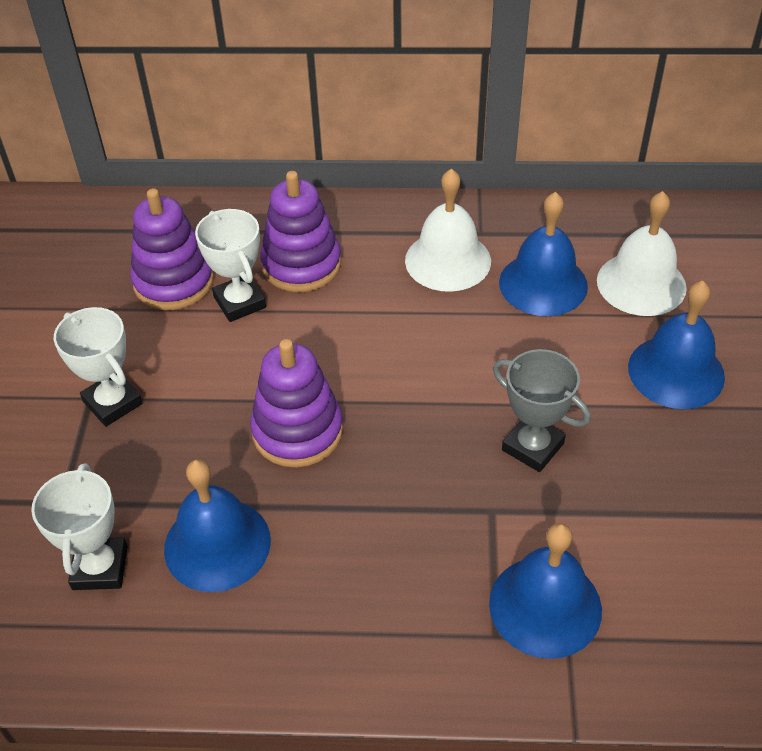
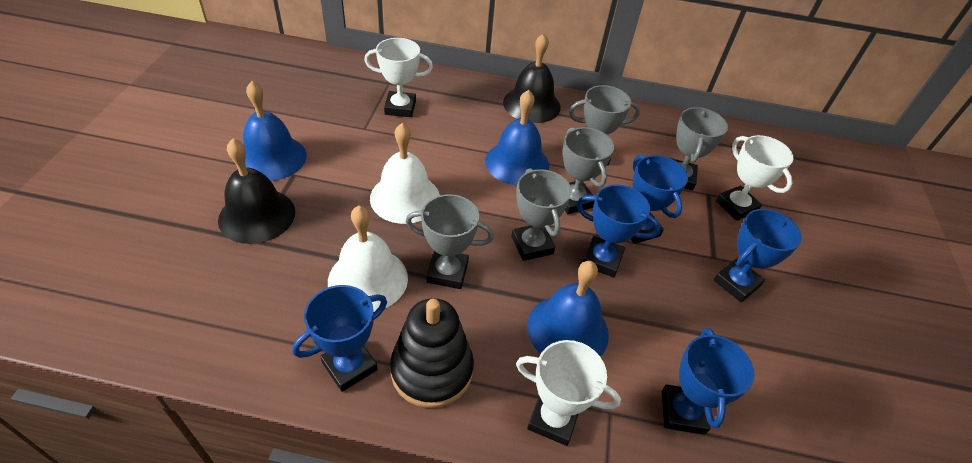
black bell: 0 -> 2
black stacking toy: 0 -> 1
blue bell: 4 -> 3
blue trophy: 0 -> 5
grey trophy: 1 -> 5
purple stacking toy: 3 -> 0

